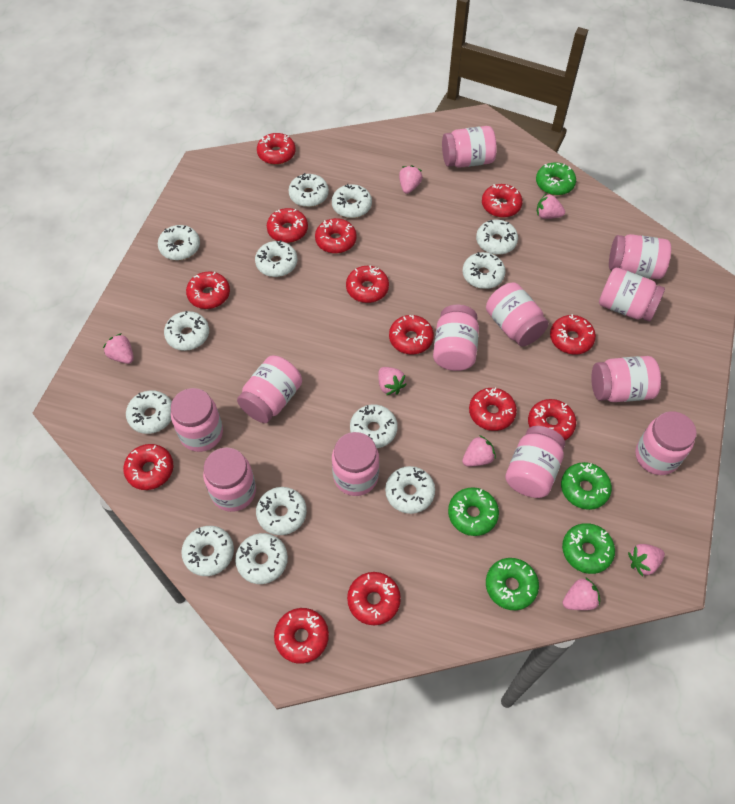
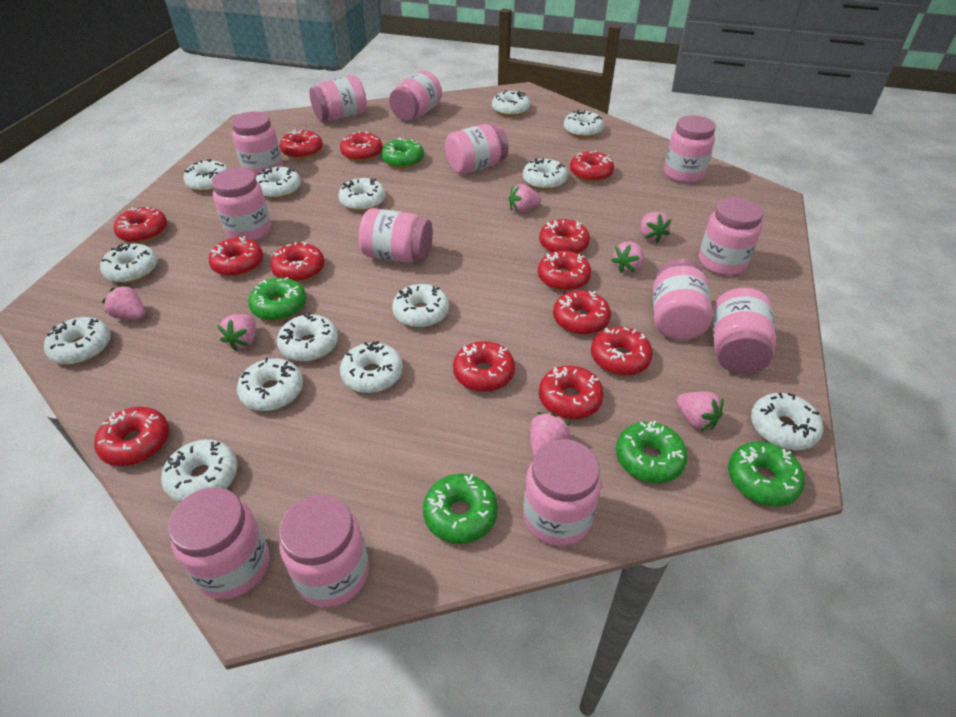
pink jar: 12 -> 13
white donut: 13 -> 14

